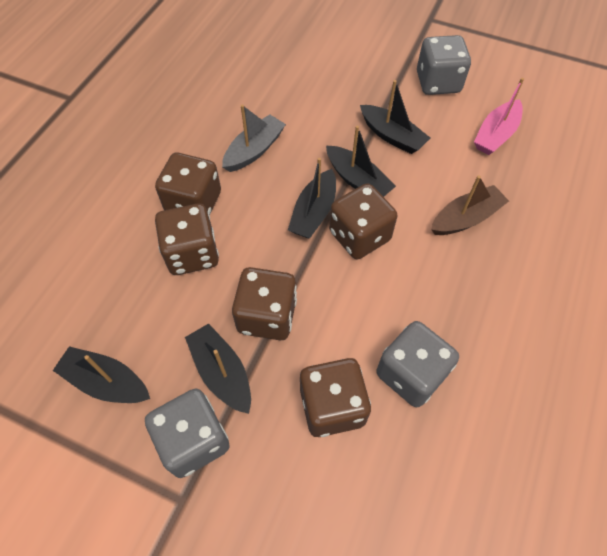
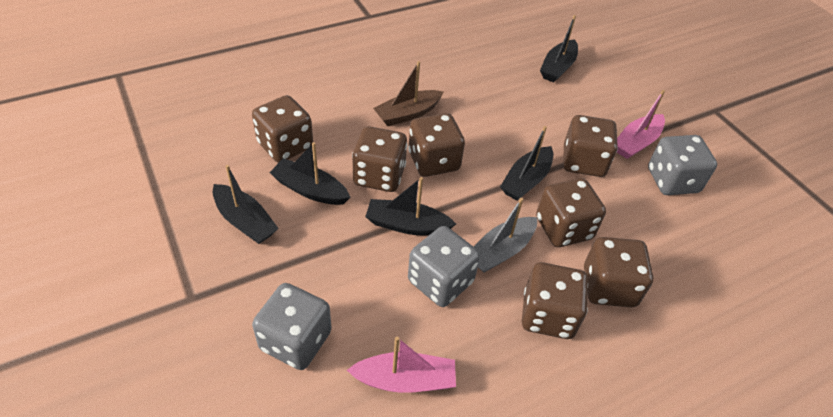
brown dice: 5 -> 7
pink boat: 1 -> 2

